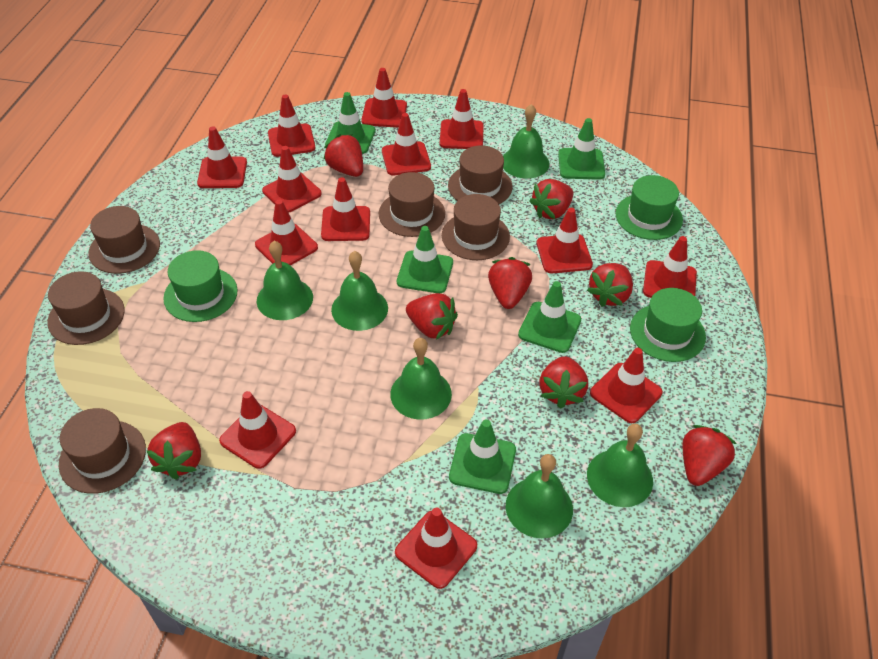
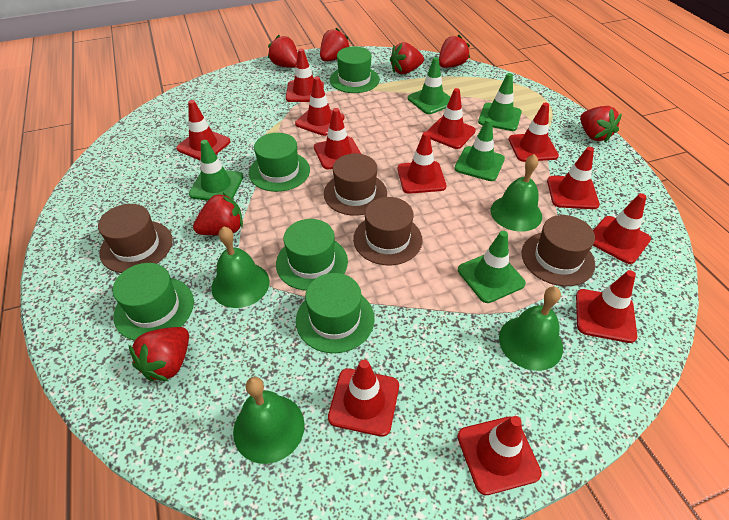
brown hat: 6 -> 4
green bell: 6 -> 4
green hat: 3 -> 5
red strawberry: 8 -> 7
red traffic cone: 13 -> 12

